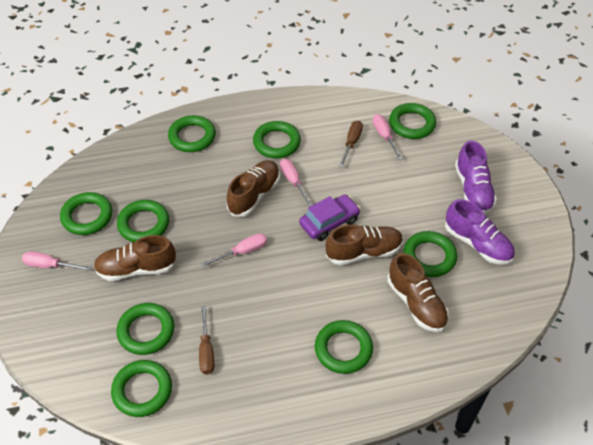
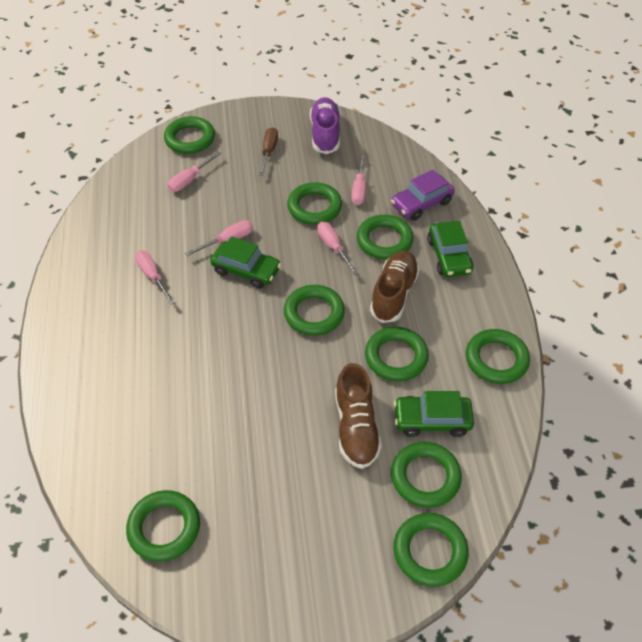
brown screwdriver: 2 -> 1
brown shoe: 4 -> 2
green car: 0 -> 3
pink screwdriver: 4 -> 5
purple shoe: 2 -> 1

